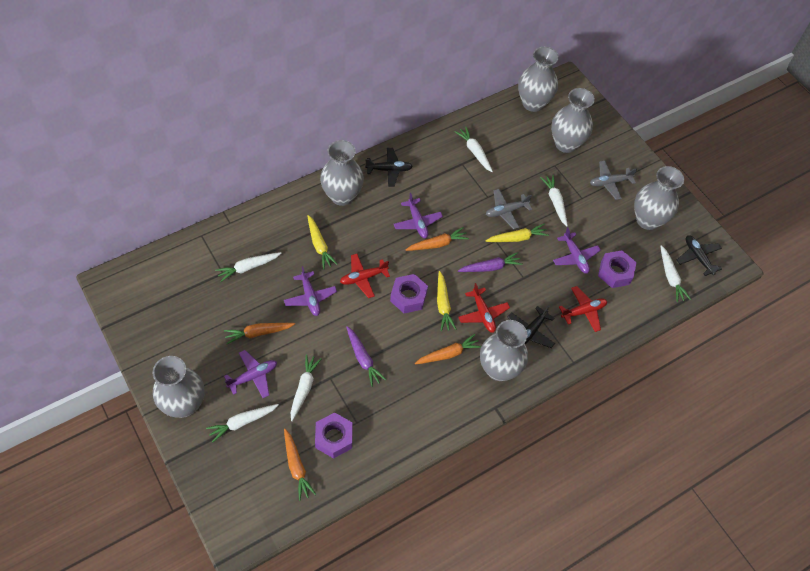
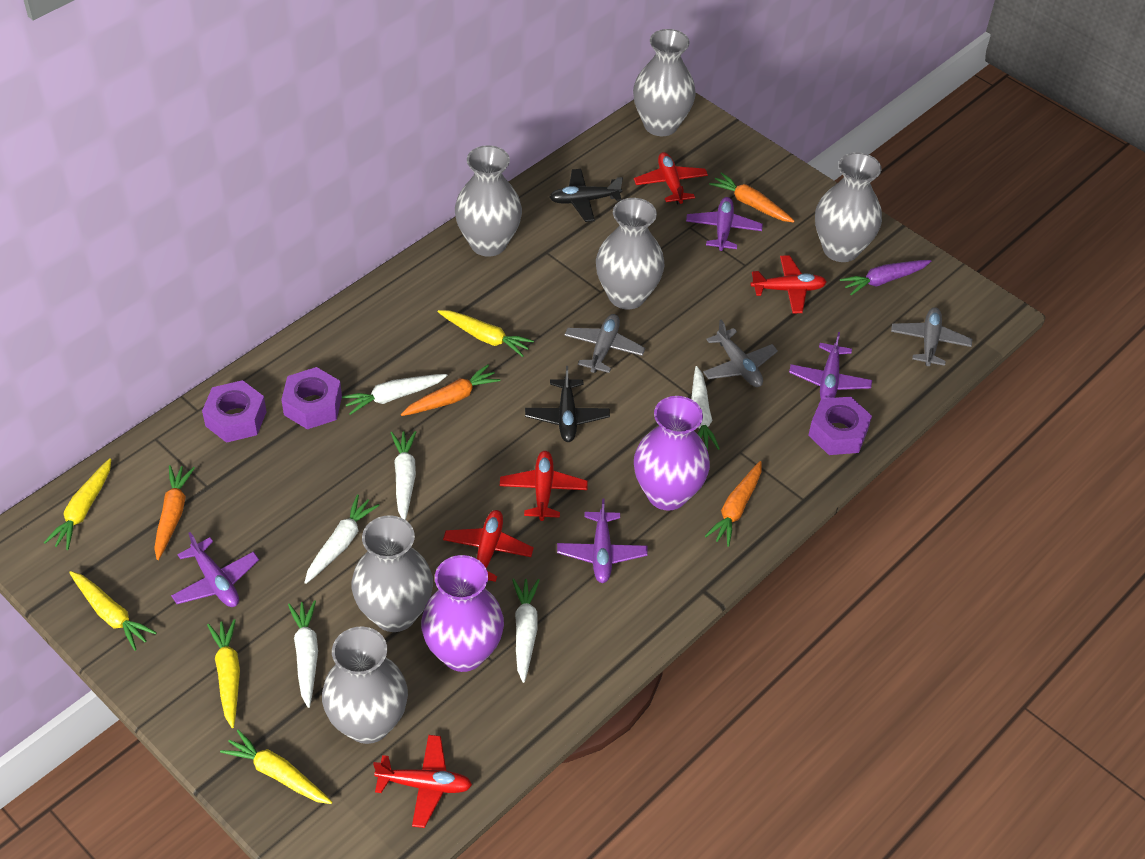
black plane: 3 -> 2
grey plane: 2 -> 3
purple carrot: 2 -> 1
purple vase: 0 -> 2
red plane: 3 -> 5
yellow carrot: 3 -> 5

